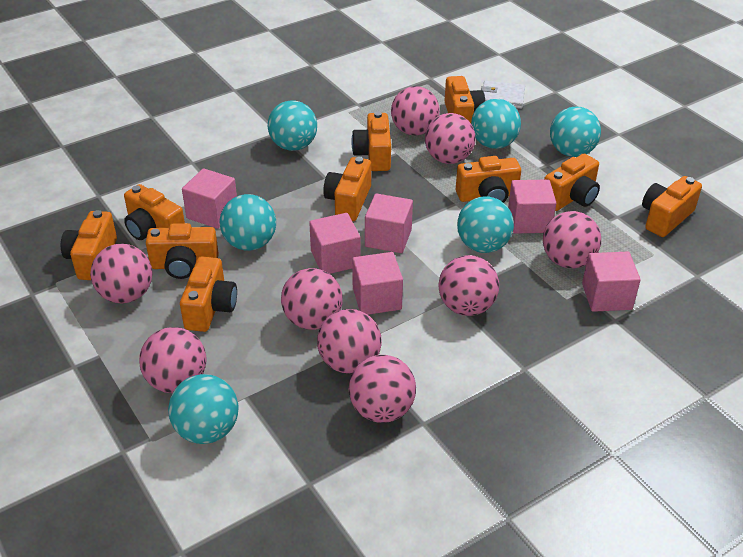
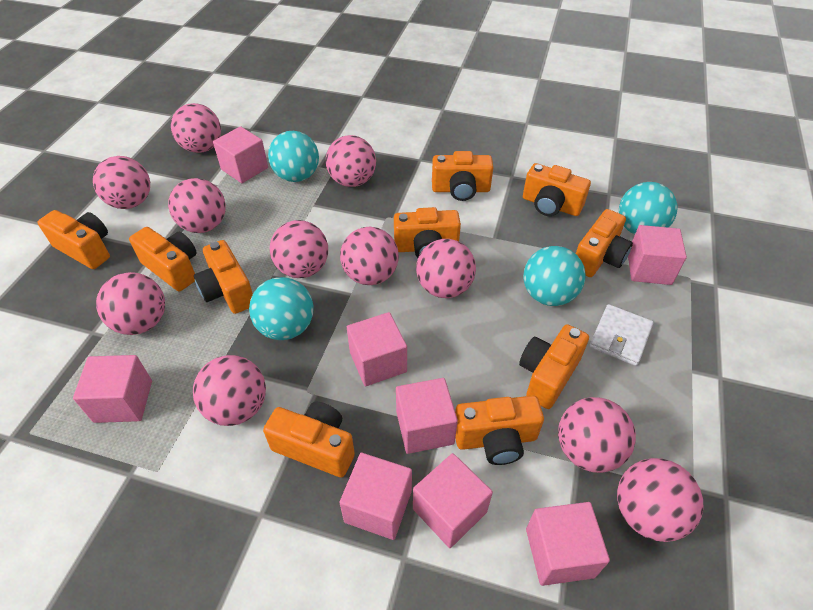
pink ball: 9 -> 11
pink cube: 6 -> 8
turquoise ball: 6 -> 4

